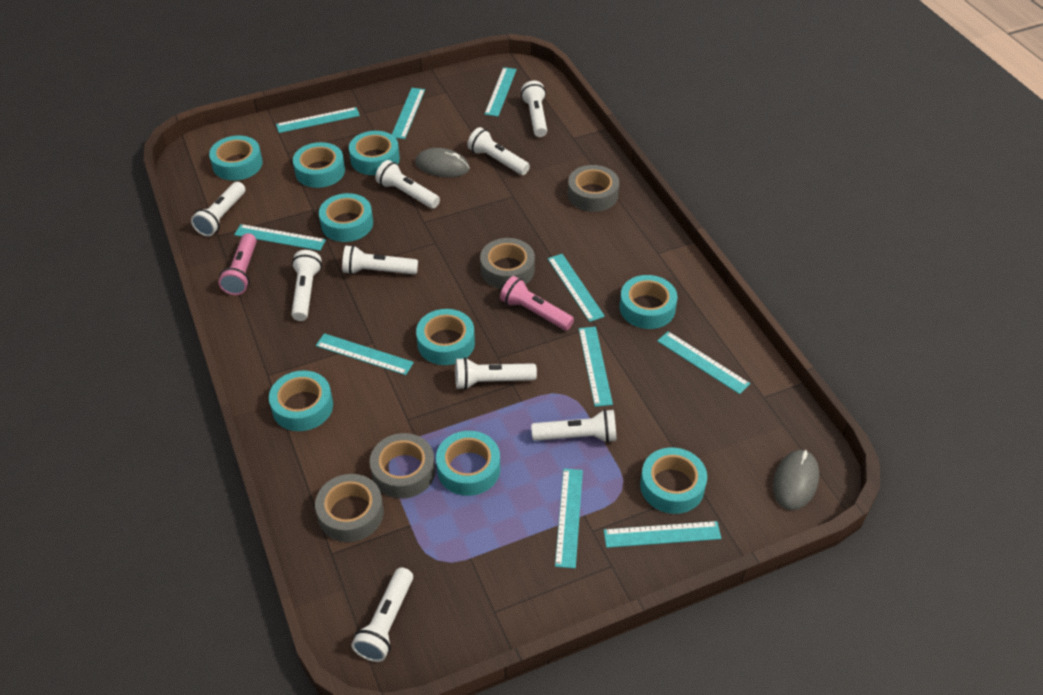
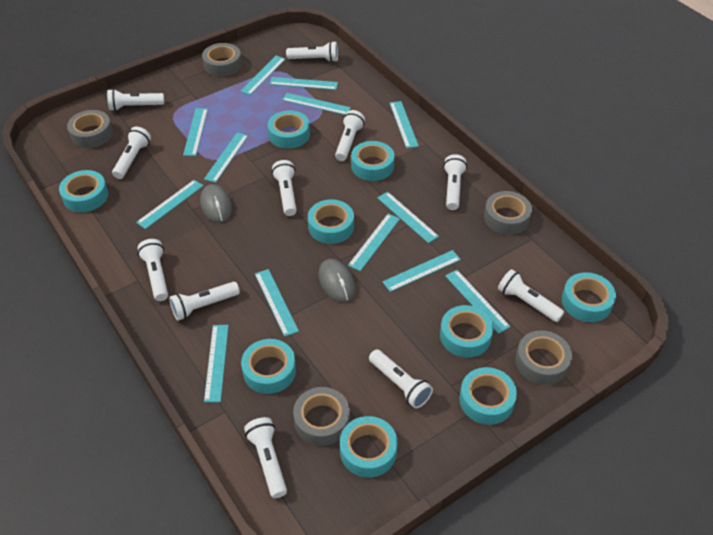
grey tape: 4 -> 5
pink flashlight: 2 -> 0
turquoise ruler: 10 -> 13
white flashlight: 9 -> 11

